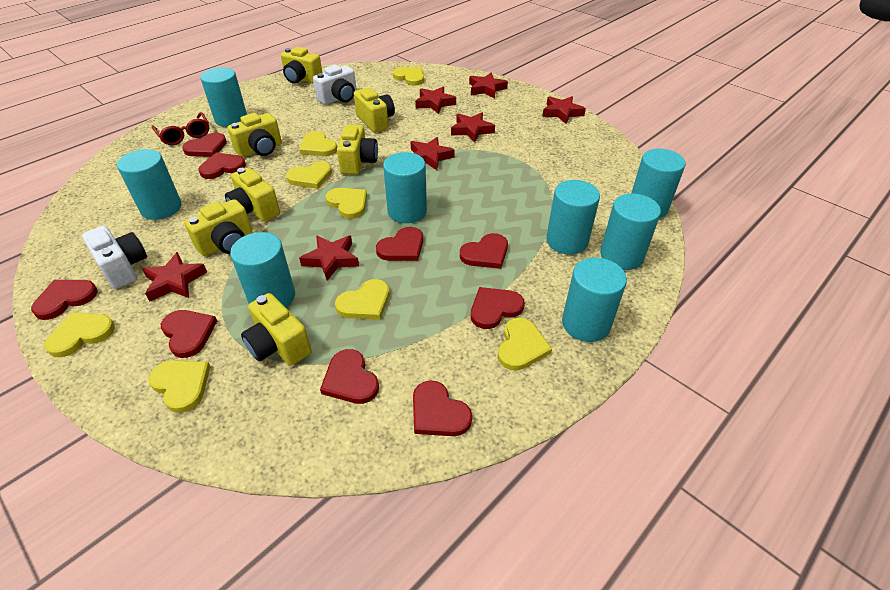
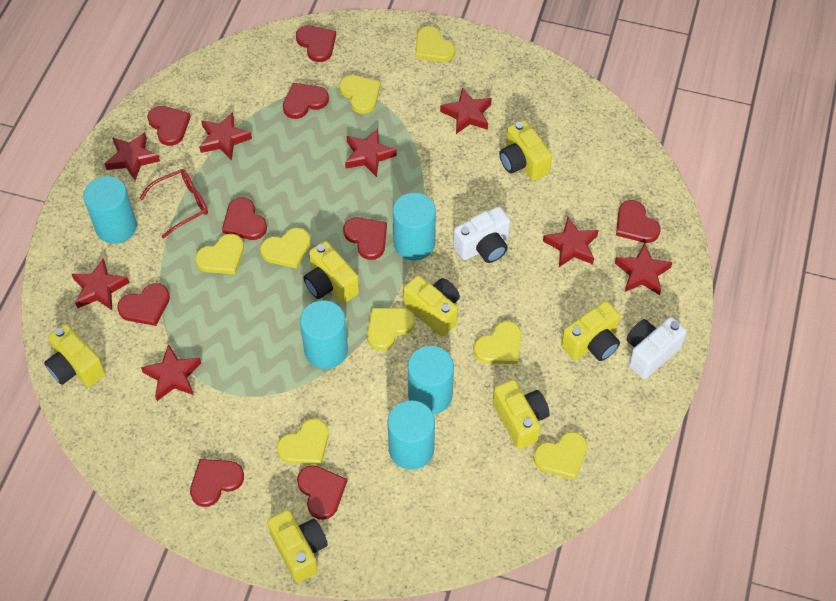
red star: 7 -> 8
turquoise cylinder: 8 -> 5

